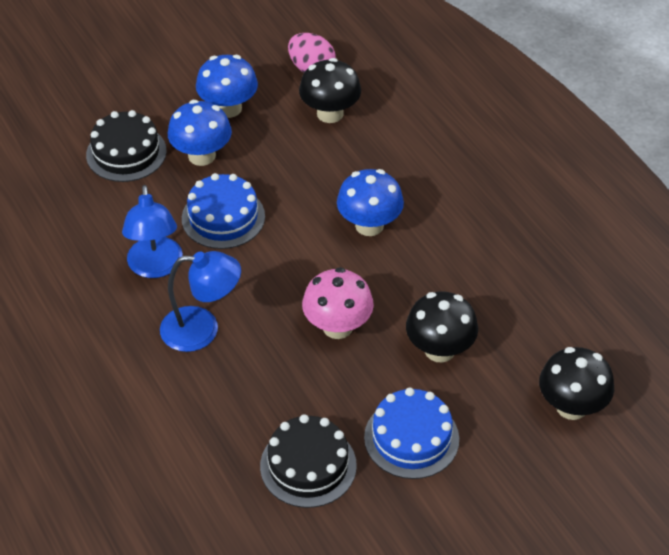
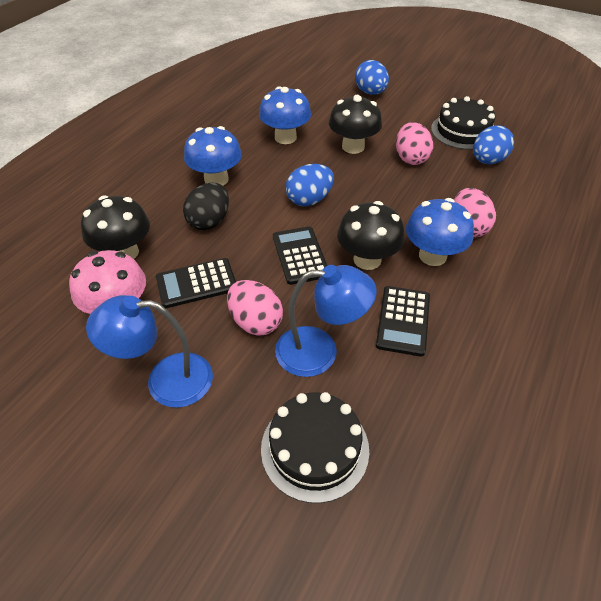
black calculator: 0 -> 3
black egg: 0 -> 1
blue cake: 2 -> 0
blue egg: 0 -> 3
pink egg: 1 -> 3

